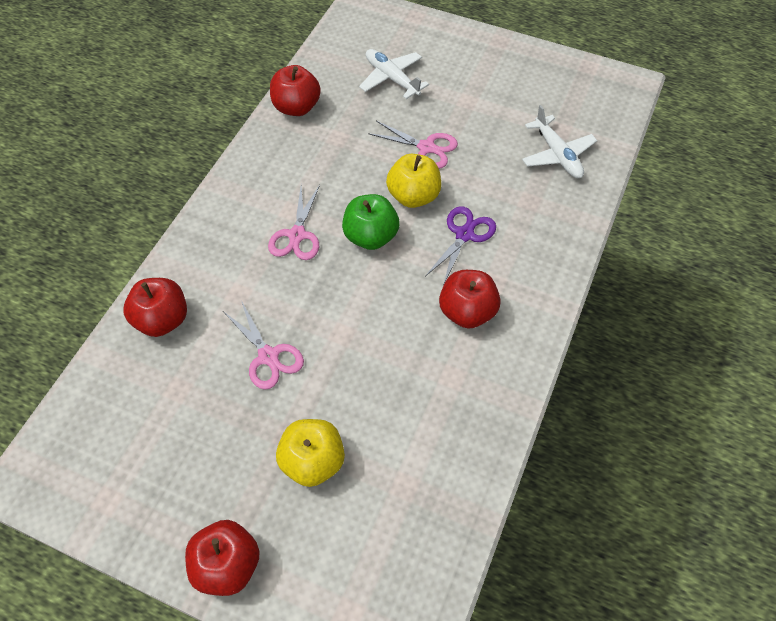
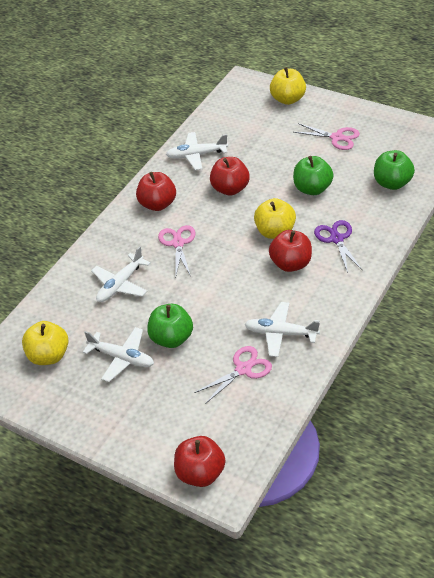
green apple: 1 -> 3
white plane: 2 -> 4
yellow apple: 2 -> 3

